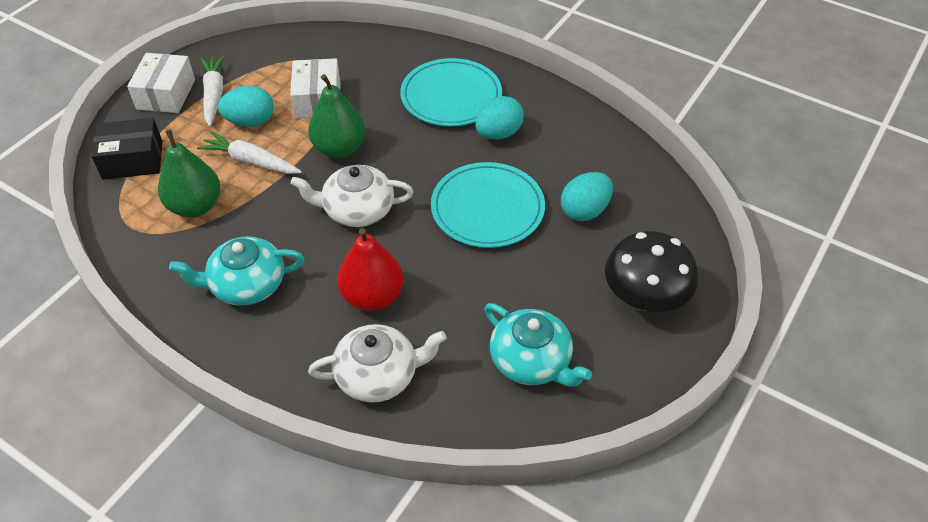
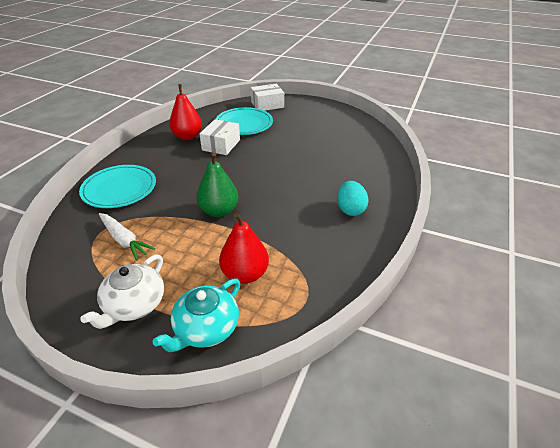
black box: 1 -> 0
black mushroom: 1 -> 0
green pear: 2 -> 1
red pear: 1 -> 2
turquoise egg: 3 -> 1
turquoise teapot: 2 -> 1
white carrot: 2 -> 1
white teapot: 2 -> 1

